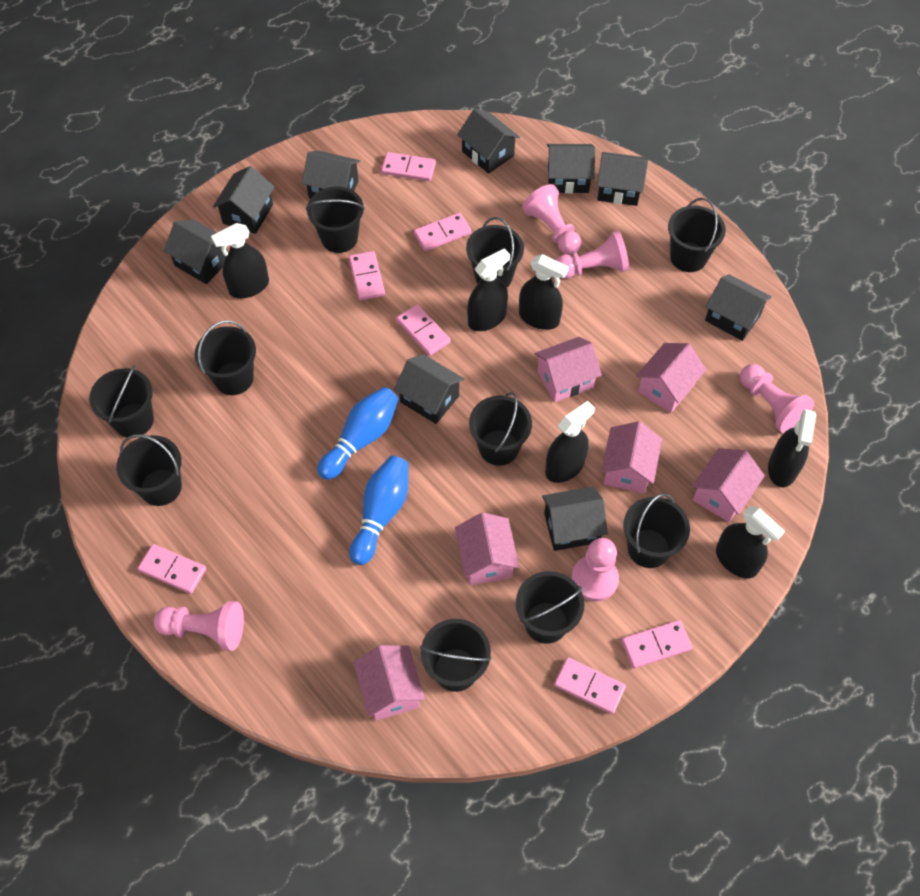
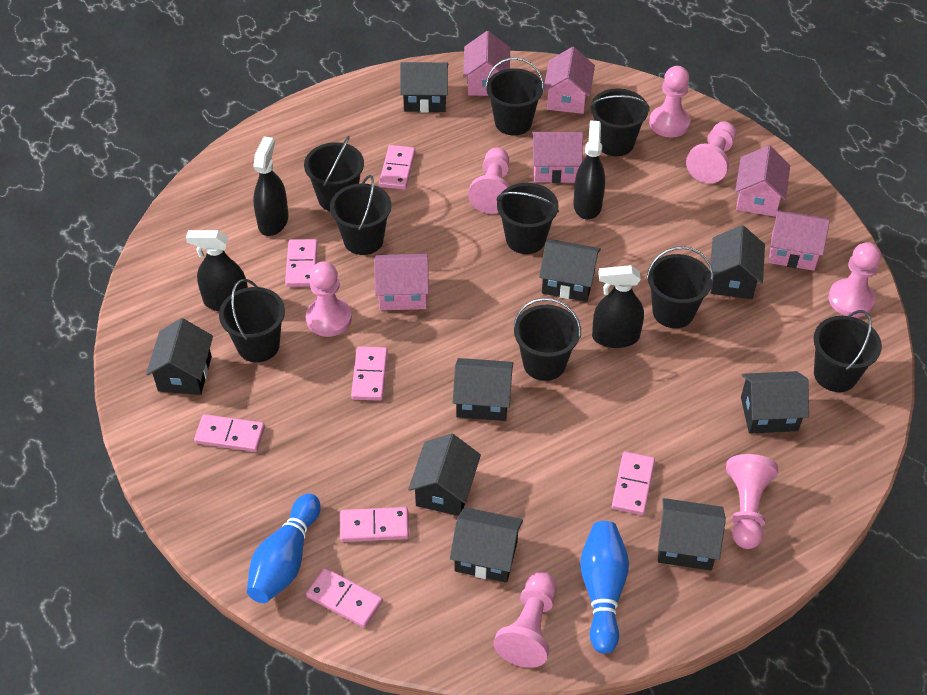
black bucket: 10 -> 9
black spray bottle: 6 -> 4
pink pawn: 5 -> 7

